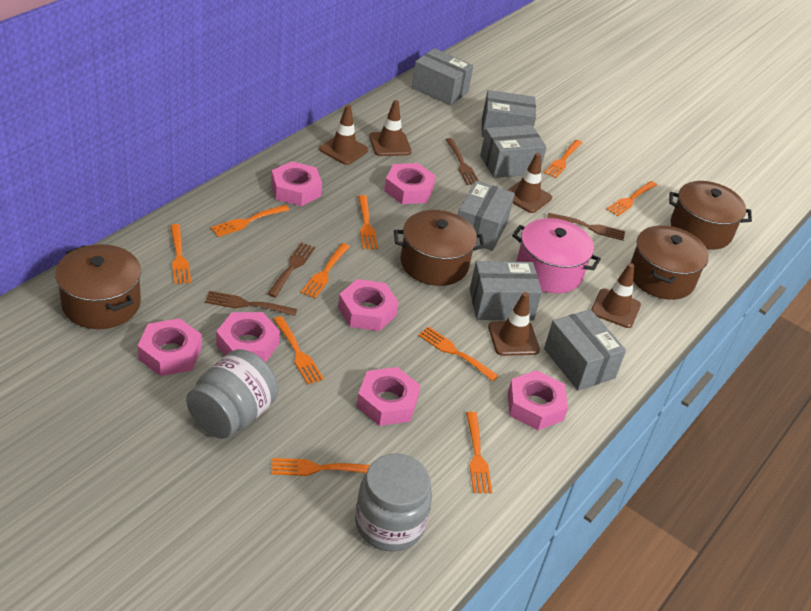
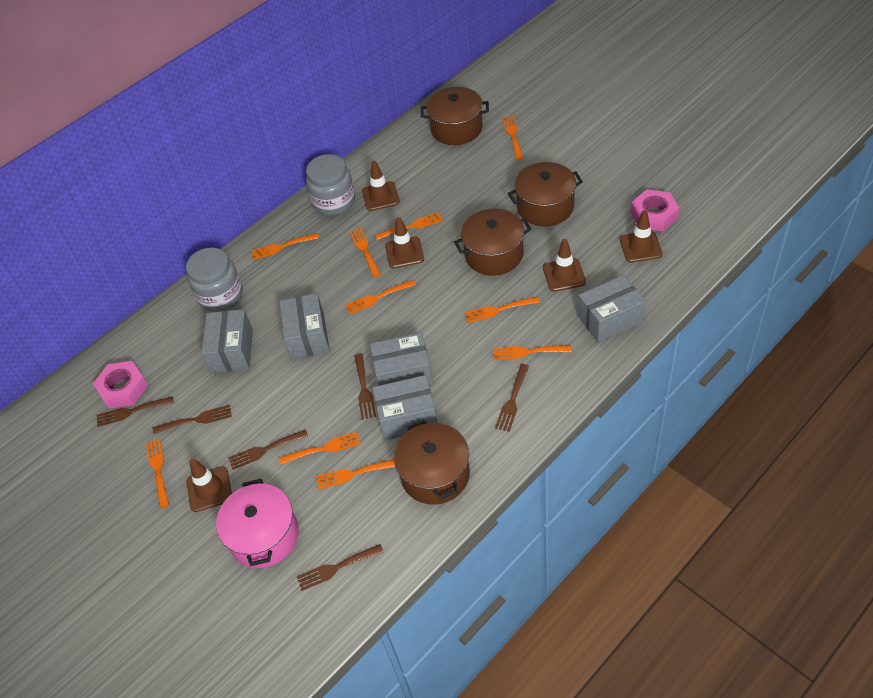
brown fork: 4 -> 6
grey box: 6 -> 5
pink nut: 7 -> 2

